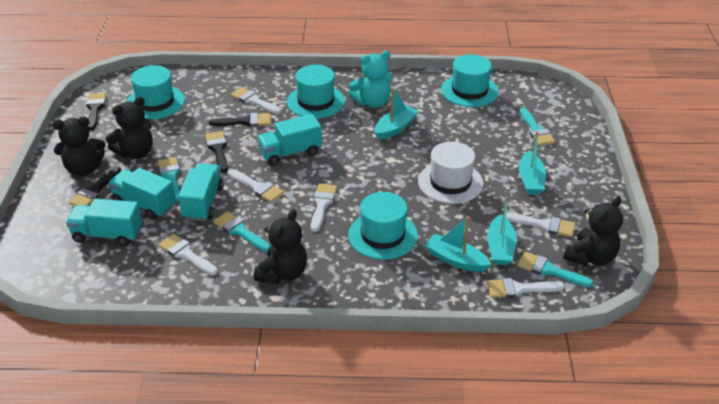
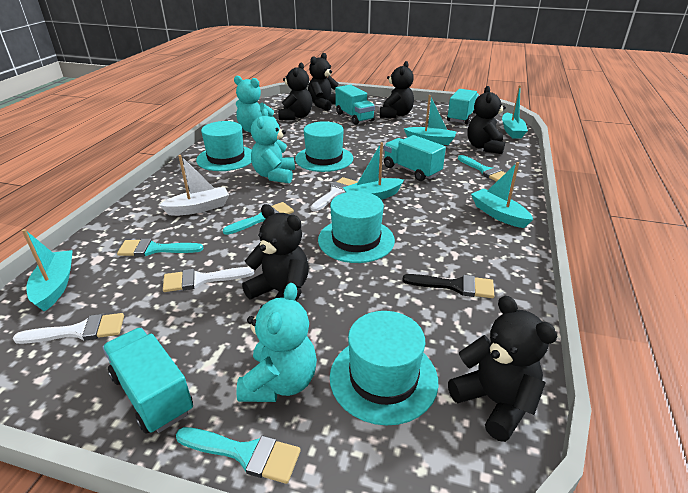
black brush: 4 -> 1
black teddy bear: 4 -> 6
turquoise boat: 4 -> 5
turquoise teddy bear: 1 -> 3
white boat: 0 -> 1
white brush: 6 -> 3
white hat: 1 -> 0

